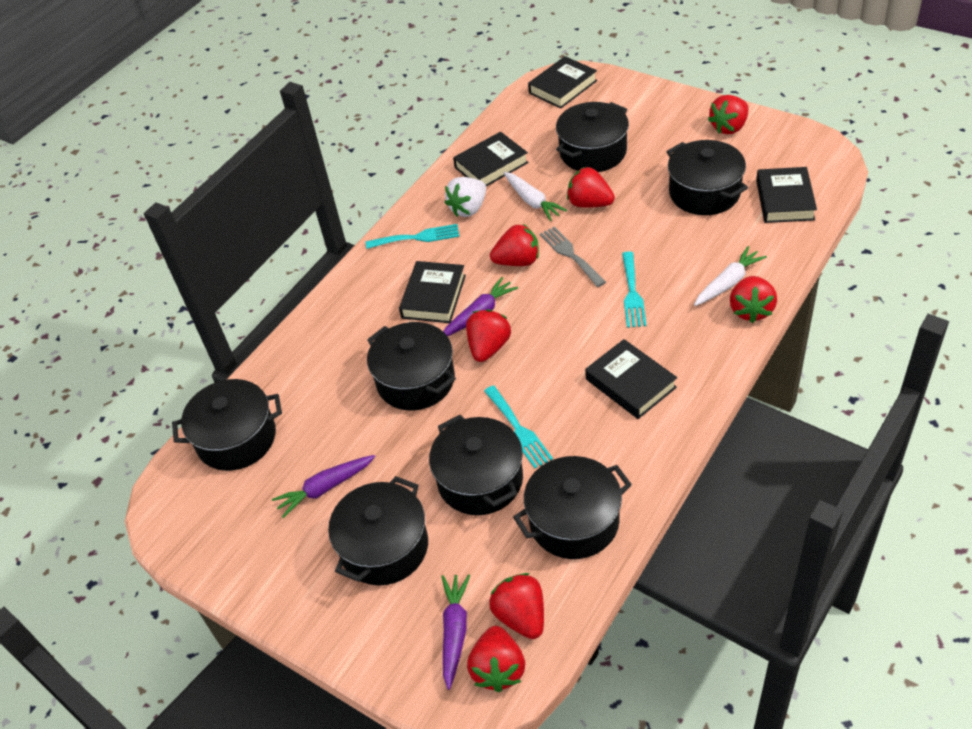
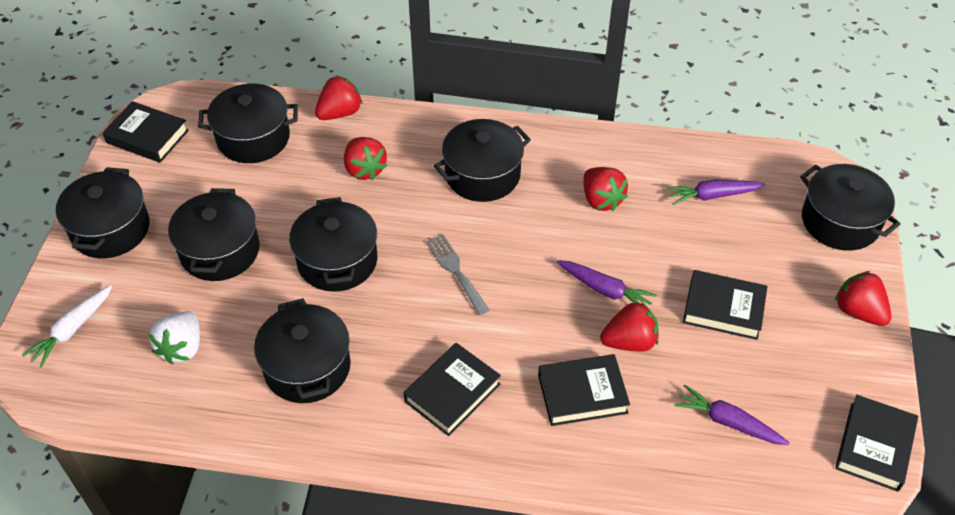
red strawberry: 7 -> 5
turquoise fork: 3 -> 0
white carrot: 2 -> 1

